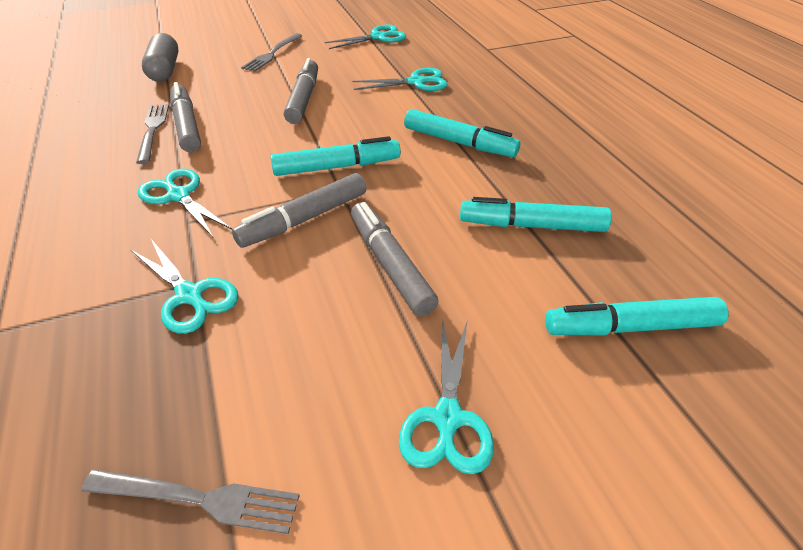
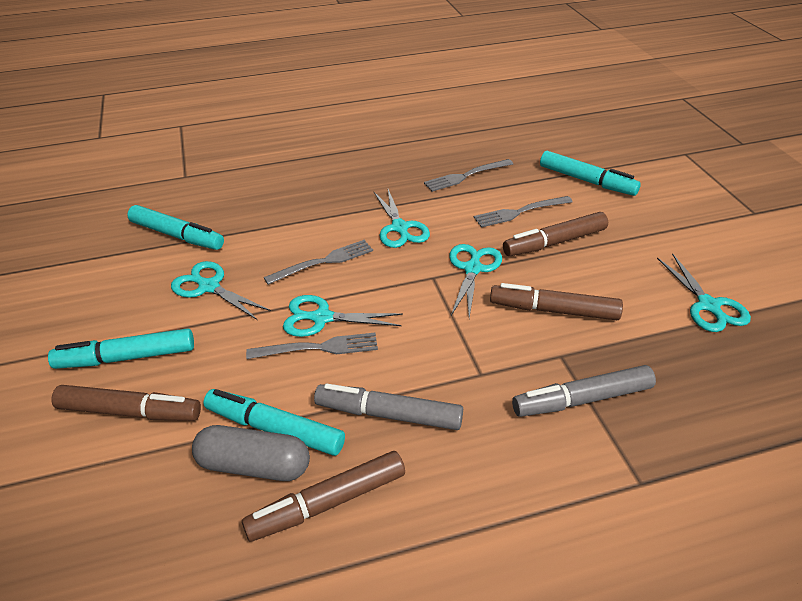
brown marker: 0 -> 4
grey fork: 3 -> 4
grey marker: 4 -> 2

